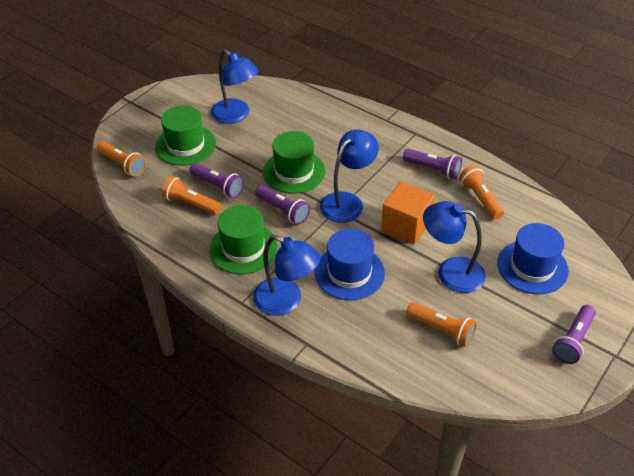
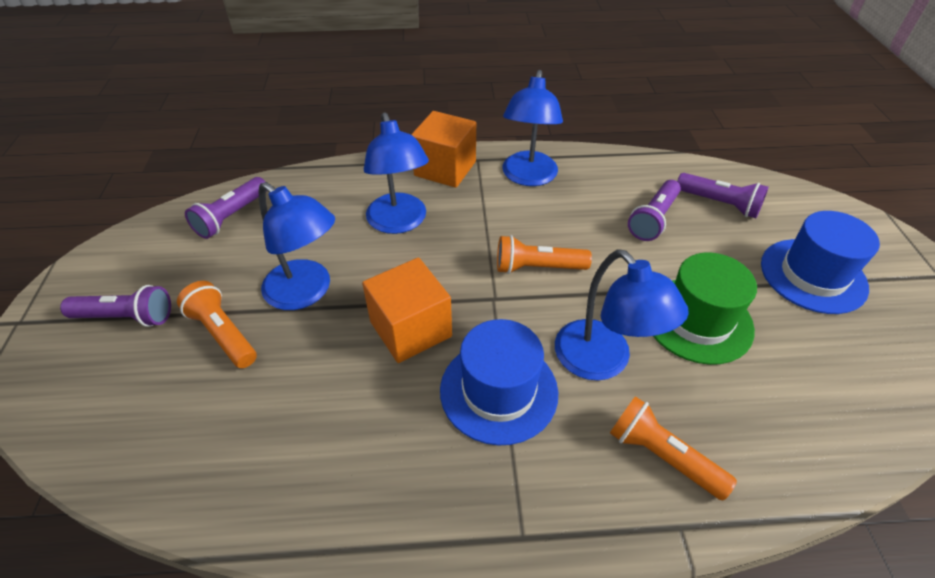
green hat: 3 -> 1
orange cube: 1 -> 2
orange flashlight: 4 -> 3

